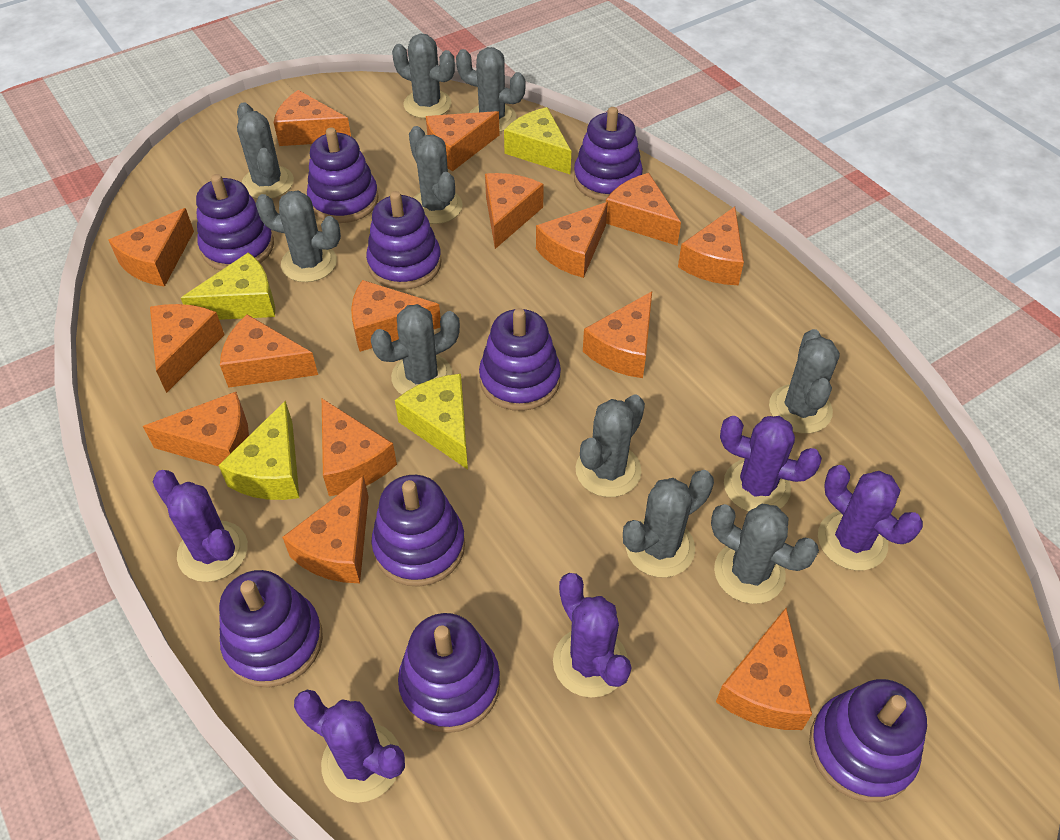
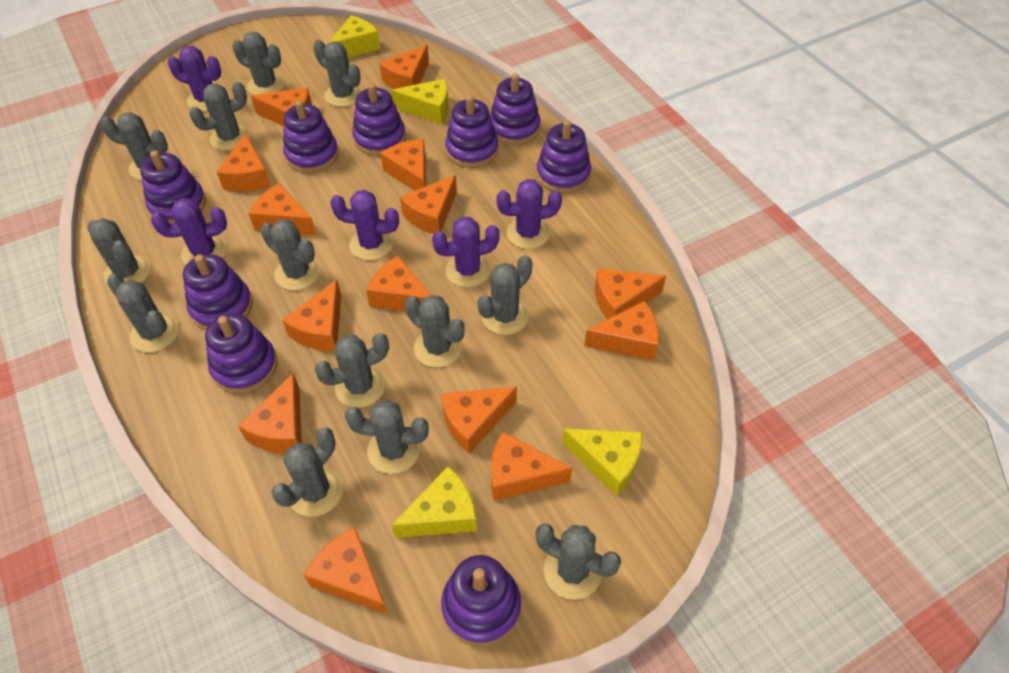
grey cactus: 10 -> 13
orange cheese: 15 -> 14

